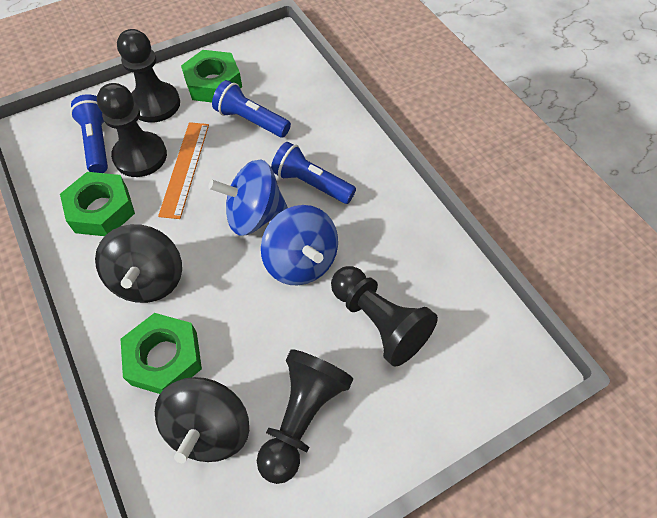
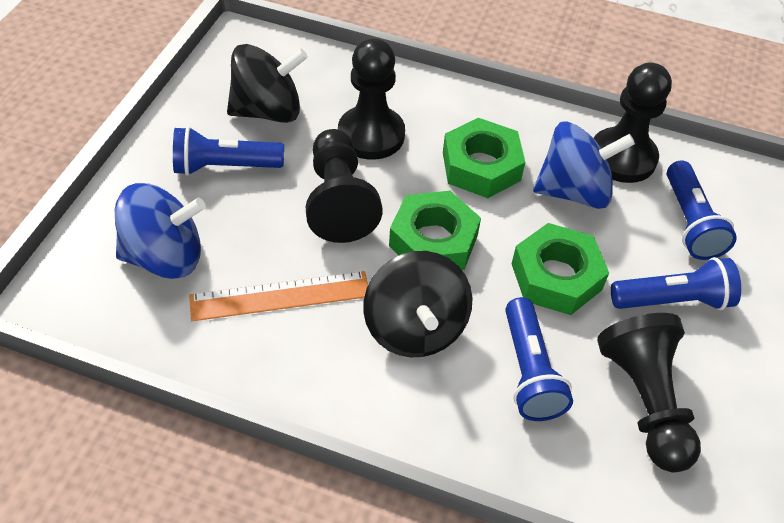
blue flashlight: 3 -> 4

